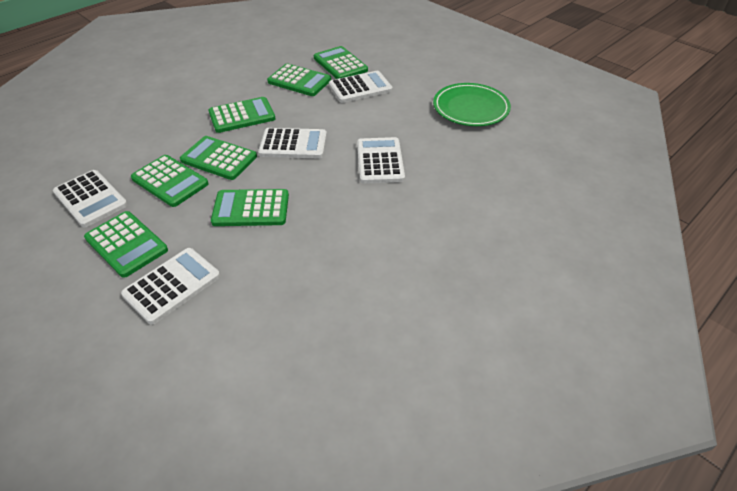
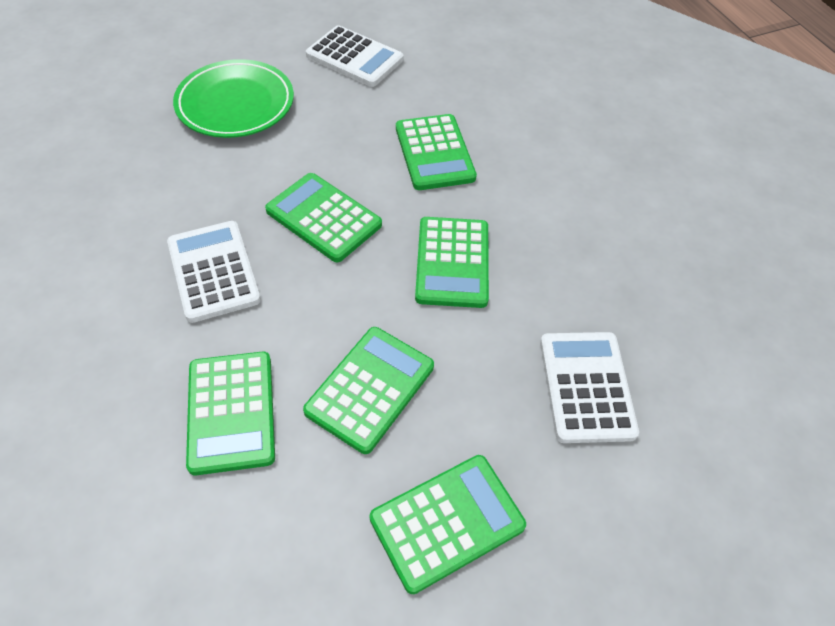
green calculator: 7 -> 6
white calculator: 5 -> 3

